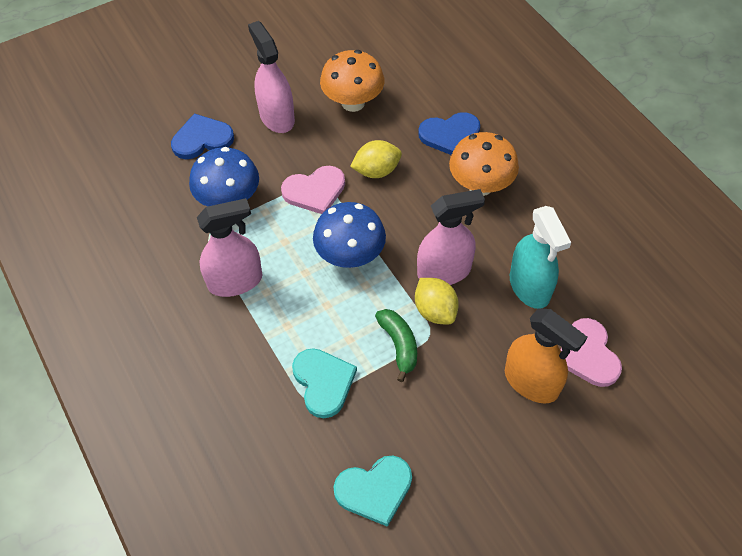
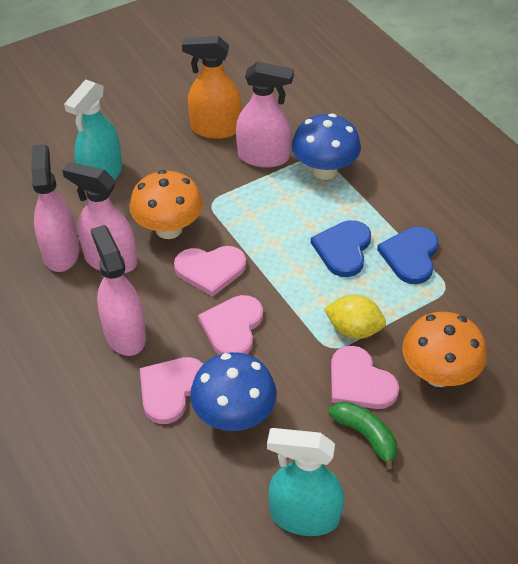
pink heart: 2 -> 4
pink spray bottle: 3 -> 4
turquoise heart: 2 -> 0
turquoise spray bottle: 1 -> 2
yellow lemon: 2 -> 1

